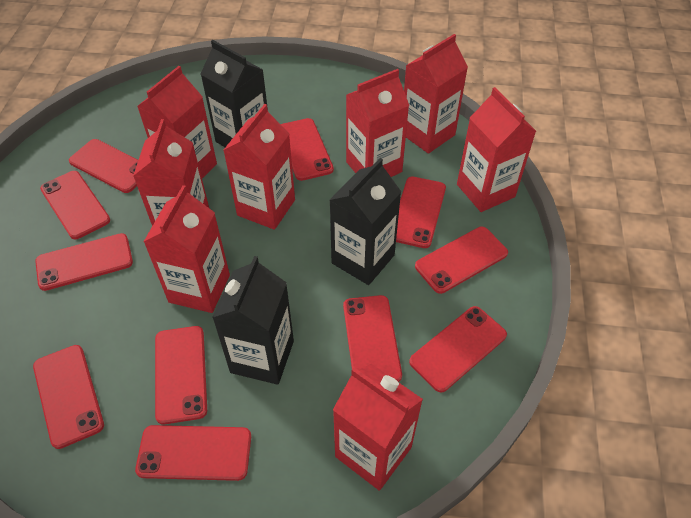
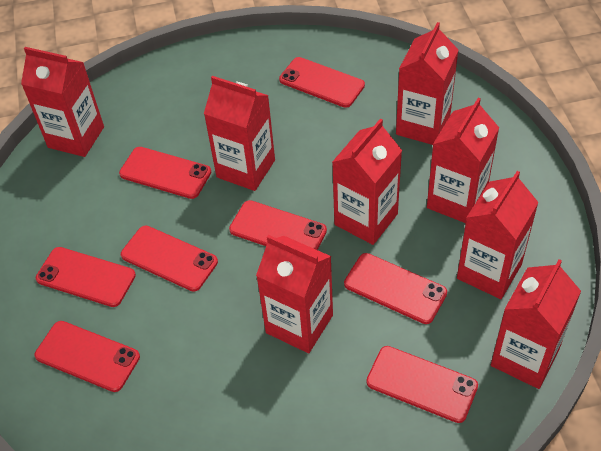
black carton: 3 -> 0
red phone: 11 -> 8

